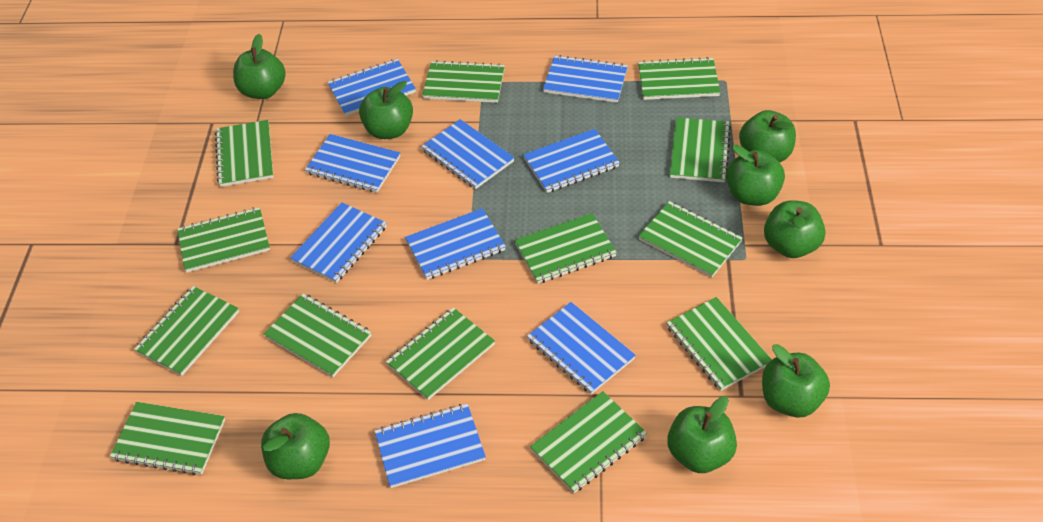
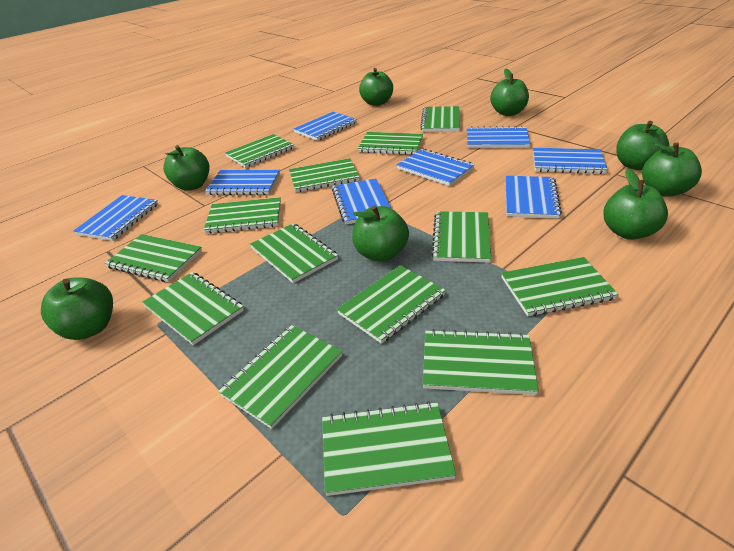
blue notebook: 9 -> 8
green notebook: 13 -> 14

